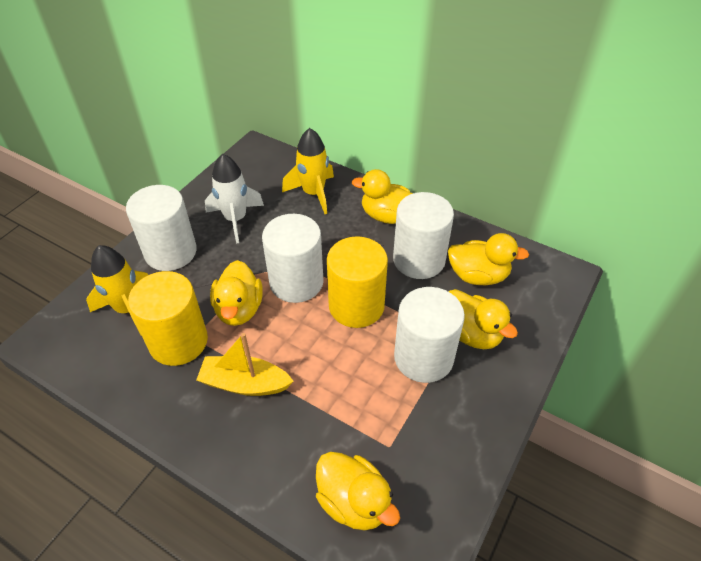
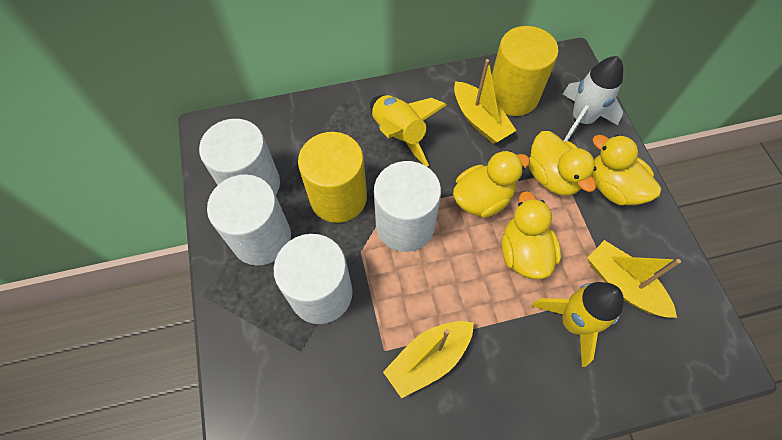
yellow boat: 1 -> 3
yellow duck: 5 -> 4

